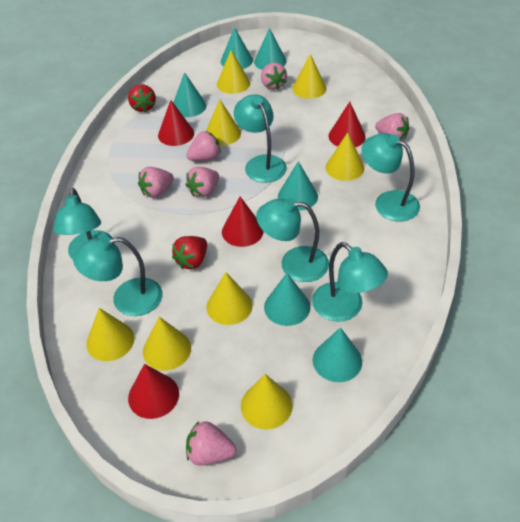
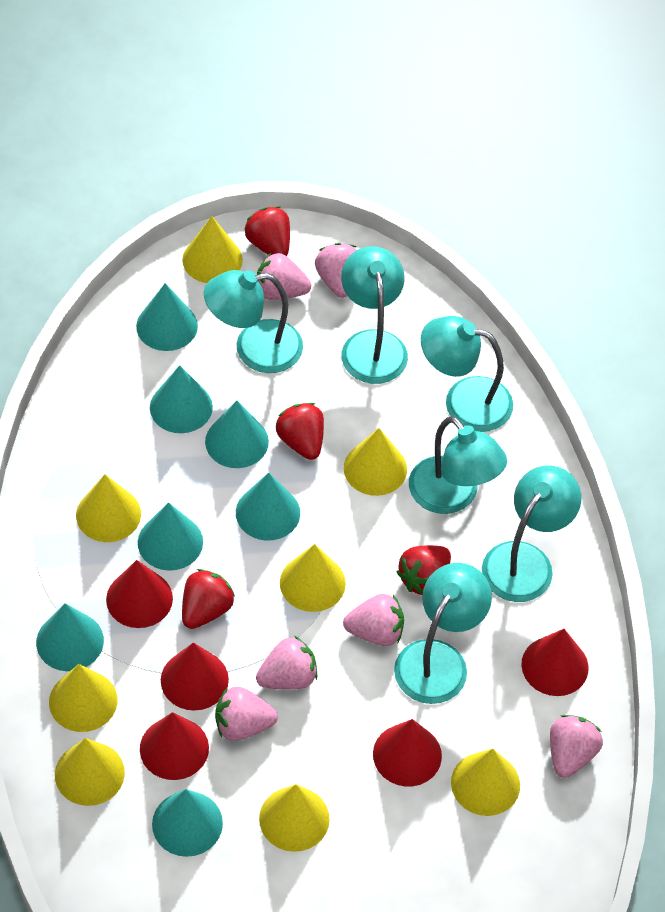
red cone: 4 -> 5
red strawberry: 2 -> 4
turquoise cone: 6 -> 7

